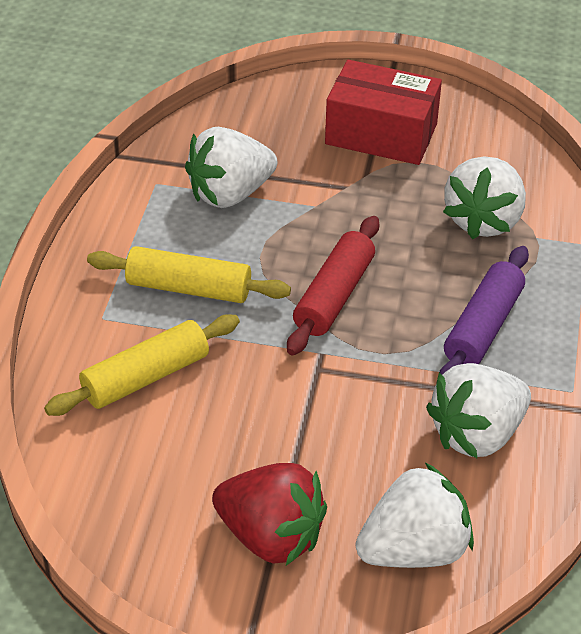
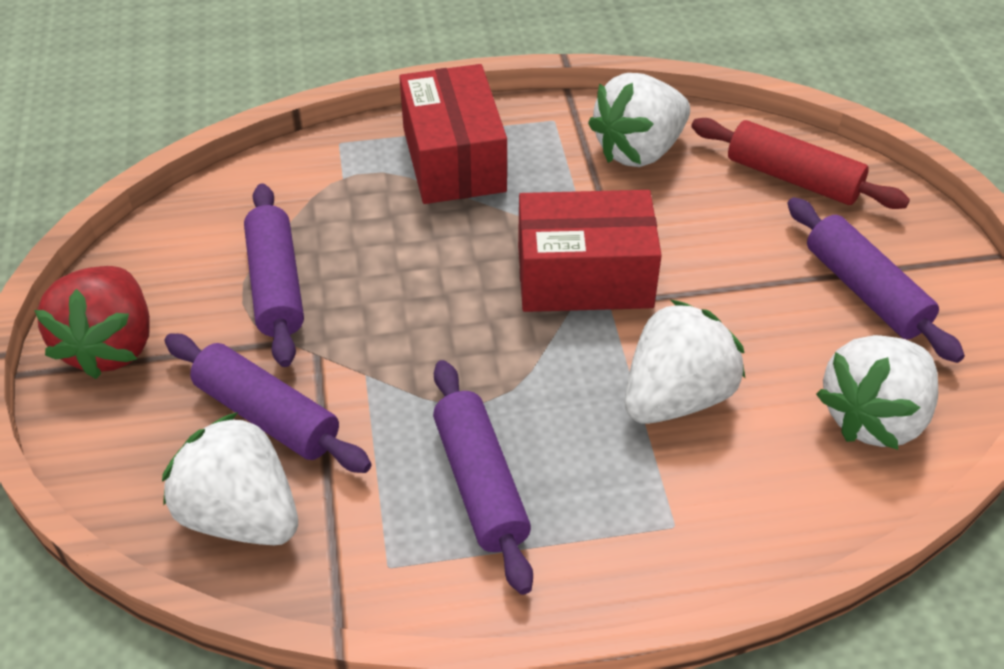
purple rolling pin: 1 -> 4
red box: 1 -> 2
yellow rolling pin: 2 -> 0

